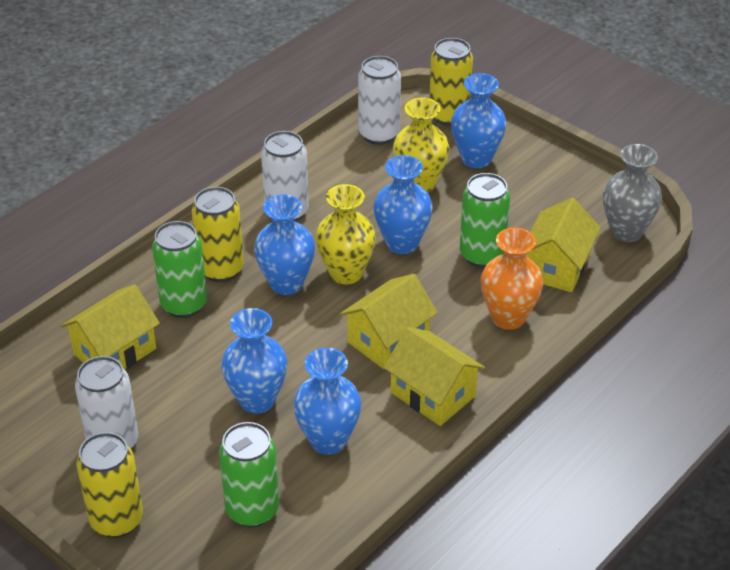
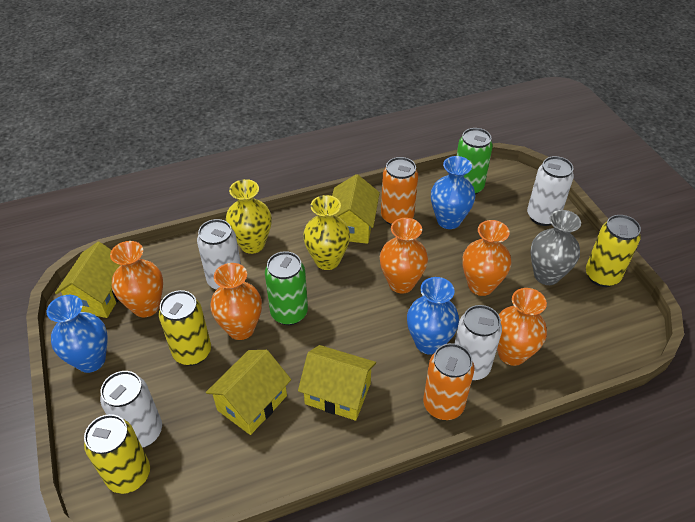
blue vase: 5 -> 3
green can: 3 -> 2
orange can: 0 -> 2
orange vase: 1 -> 5
white can: 3 -> 4

